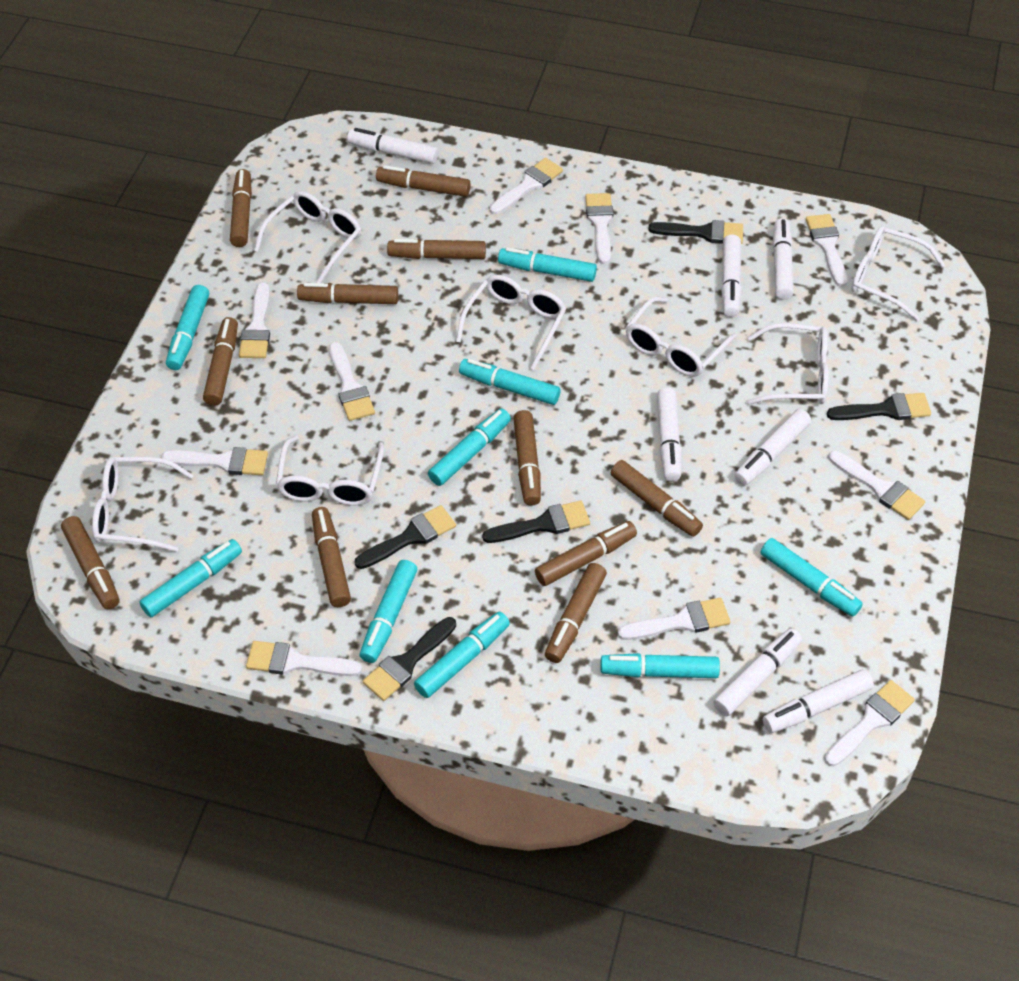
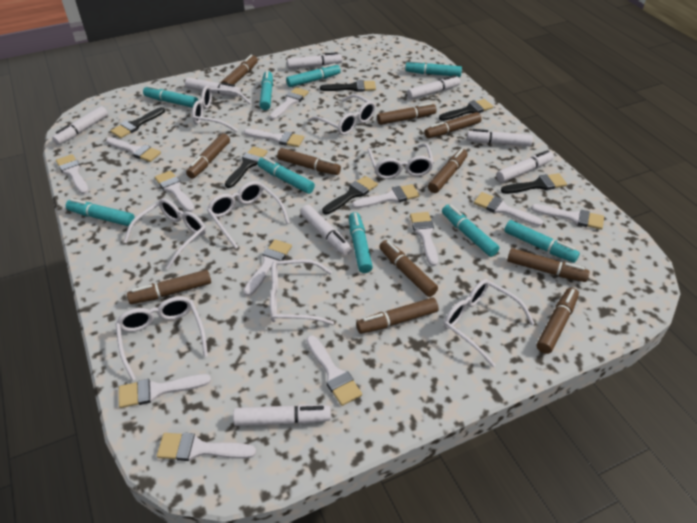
black brush: 5 -> 6
white brush: 10 -> 13
white glasses: 7 -> 8
white marker: 7 -> 8

